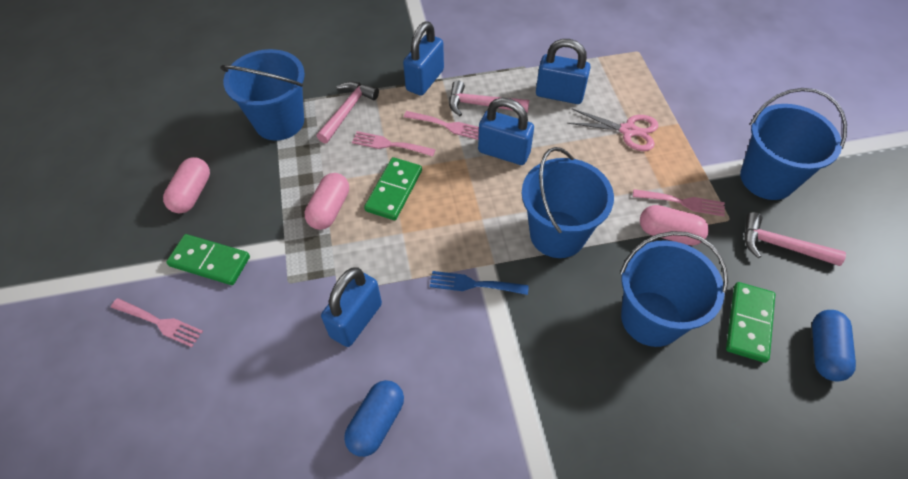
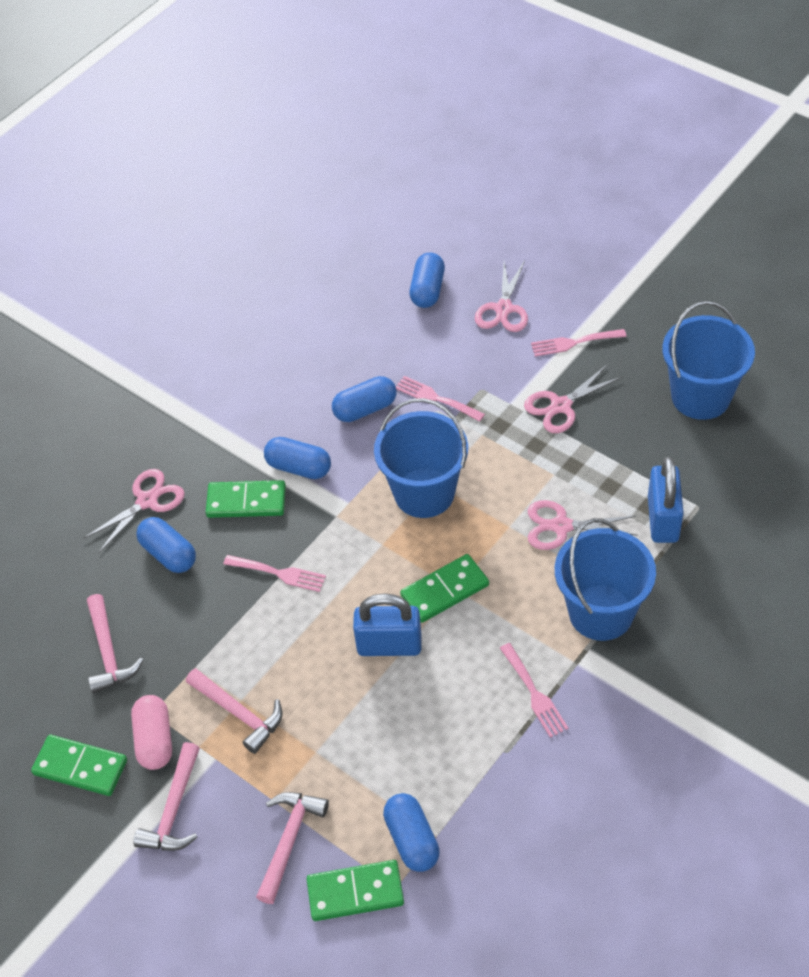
blue bucket: 4 -> 3
blue capsule: 2 -> 5
blue fork: 1 -> 0
blue padlock: 4 -> 2
green domino: 3 -> 4
pink capsule: 3 -> 1
pink hammer: 3 -> 4
pink scissors: 1 -> 4

